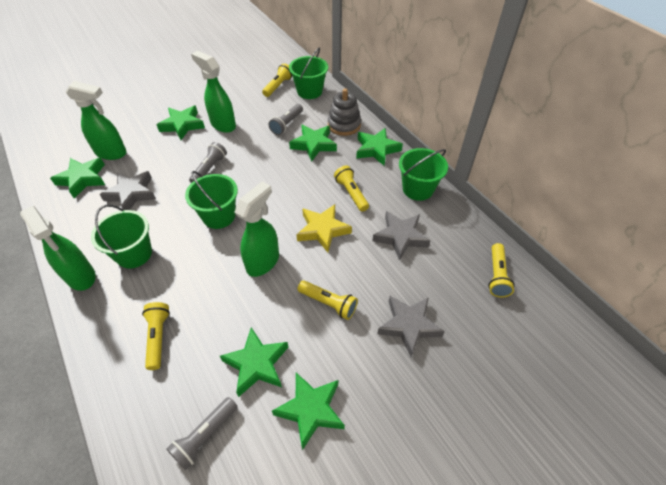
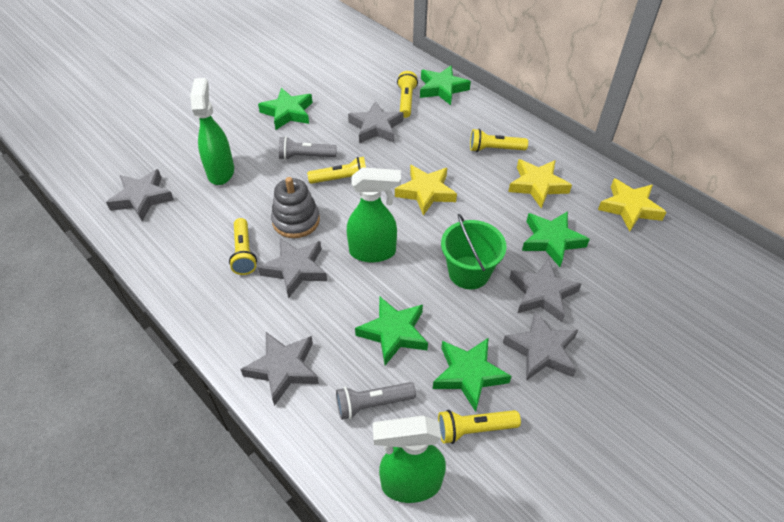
green bucket: 4 -> 1
green spray bottle: 4 -> 3
green star: 6 -> 5
grey flashlight: 3 -> 2
grey star: 3 -> 6
yellow star: 1 -> 3

